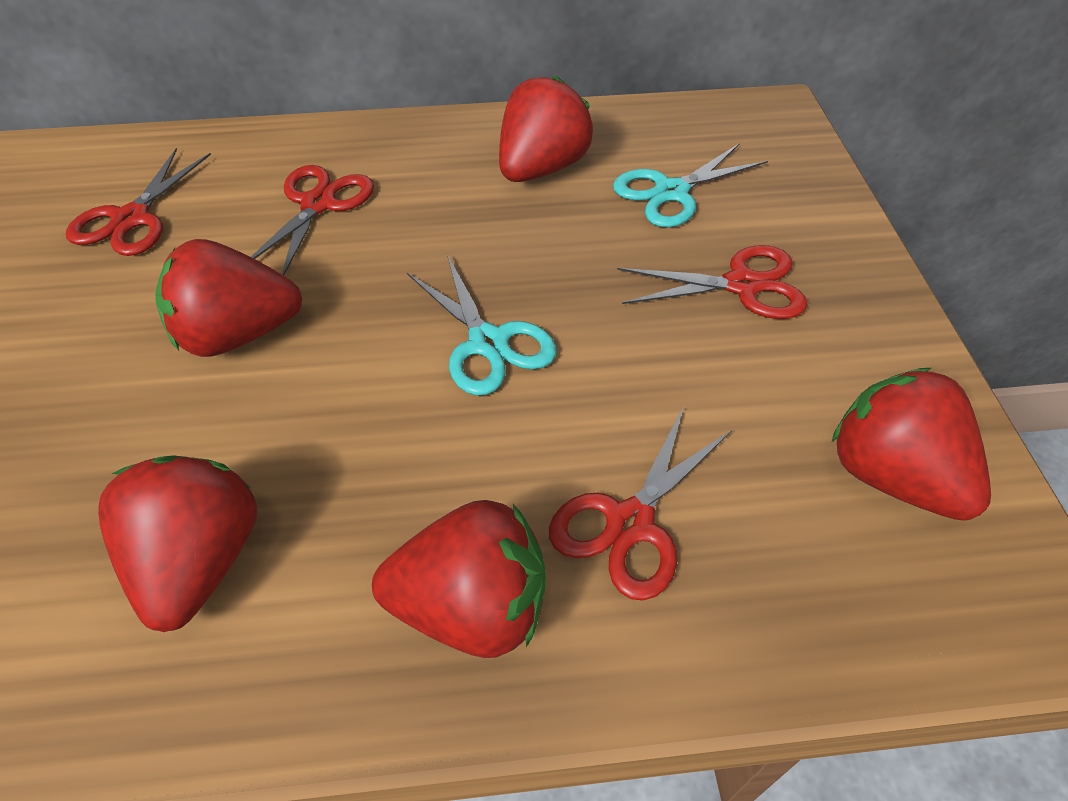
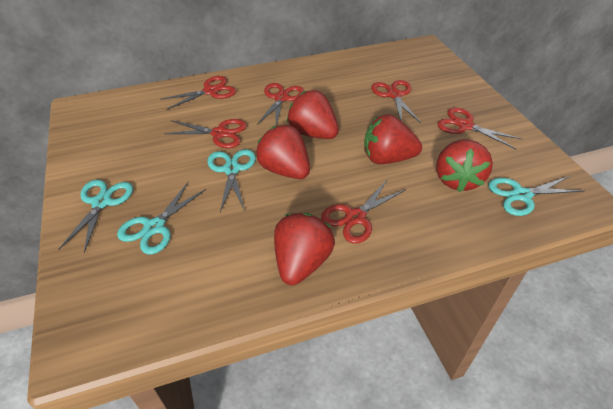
red scissors: 4 -> 6
turquoise scissors: 2 -> 4

